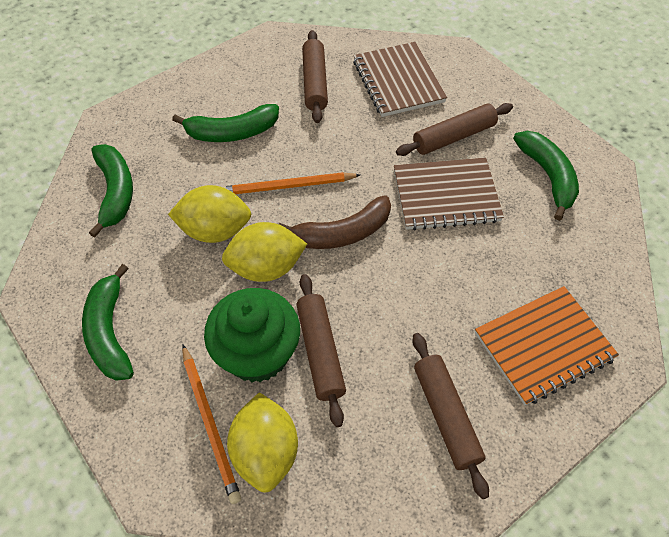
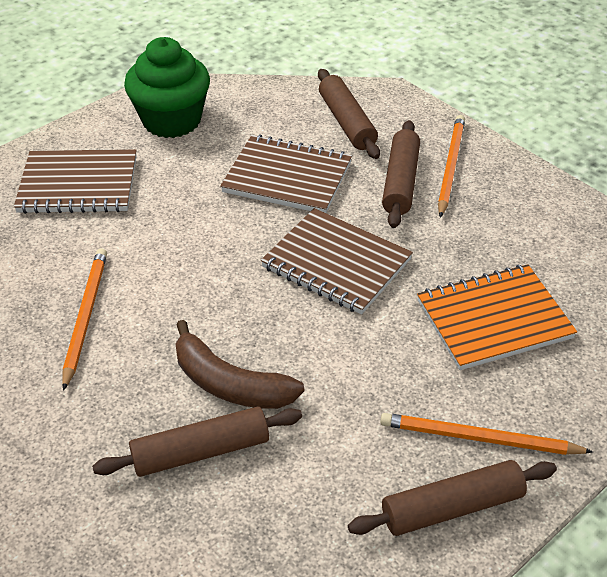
brown notebook: 2 -> 3
green banana: 4 -> 0
orange pencil: 2 -> 3
yellow lemon: 3 -> 0

